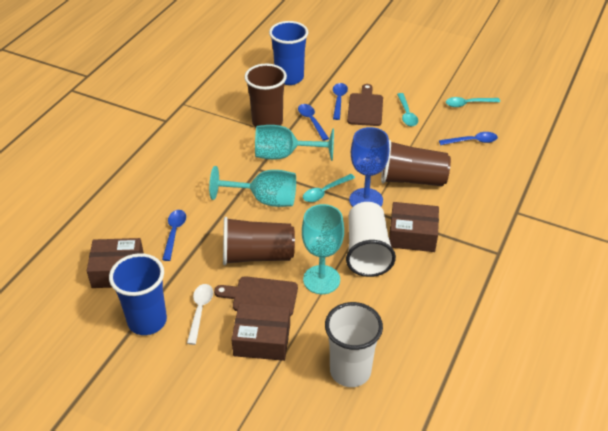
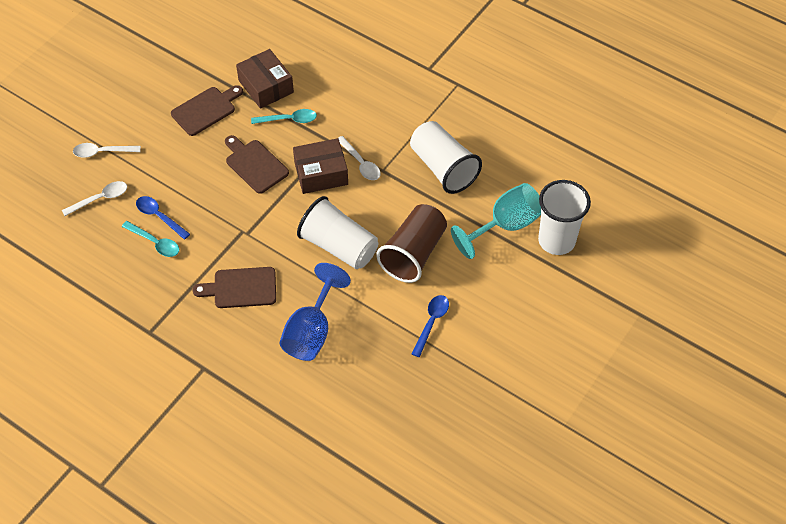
blue cup: 2 -> 0
blue spoon: 4 -> 2
brown box: 3 -> 2
brown cup: 3 -> 1
brown cutting board: 2 -> 3
turquoise goblet: 3 -> 1
turquoise spoon: 3 -> 2
white cup: 2 -> 3
white spoon: 1 -> 3

